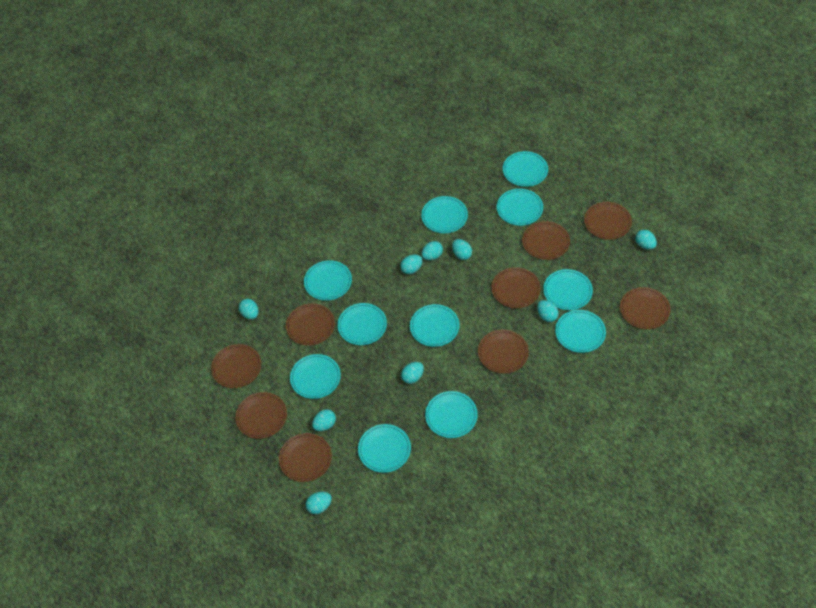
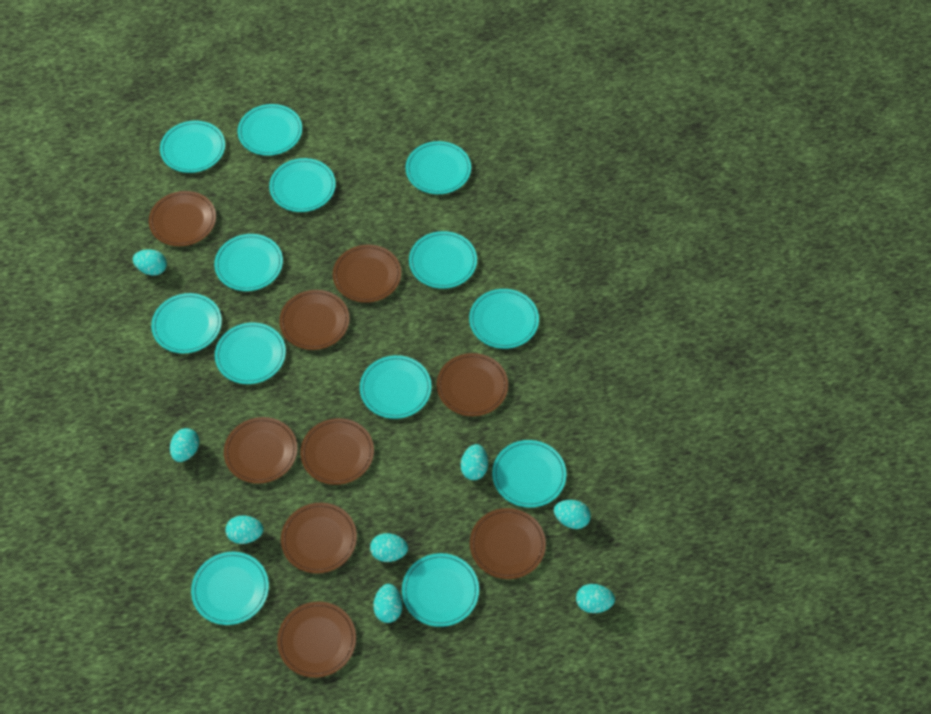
turquoise egg: 9 -> 8
turquoise plate: 11 -> 13

